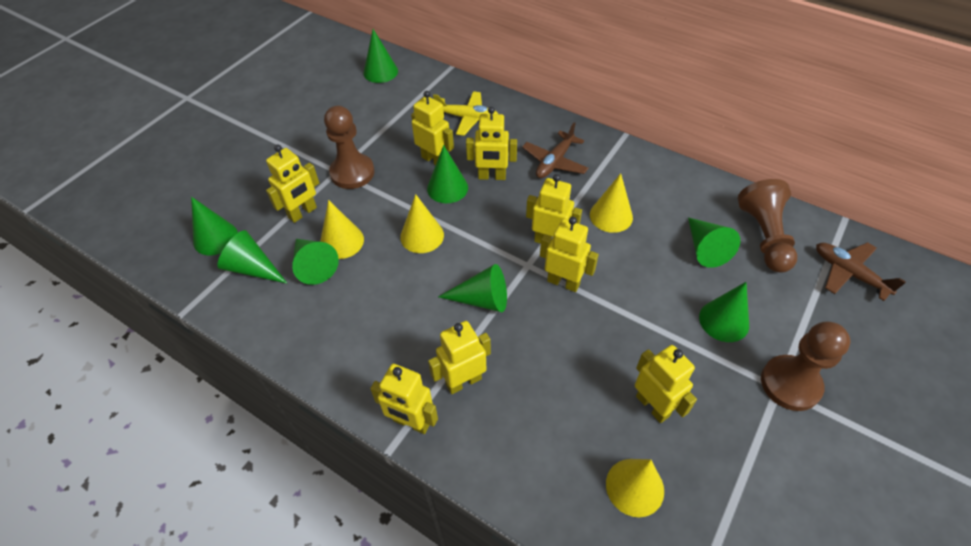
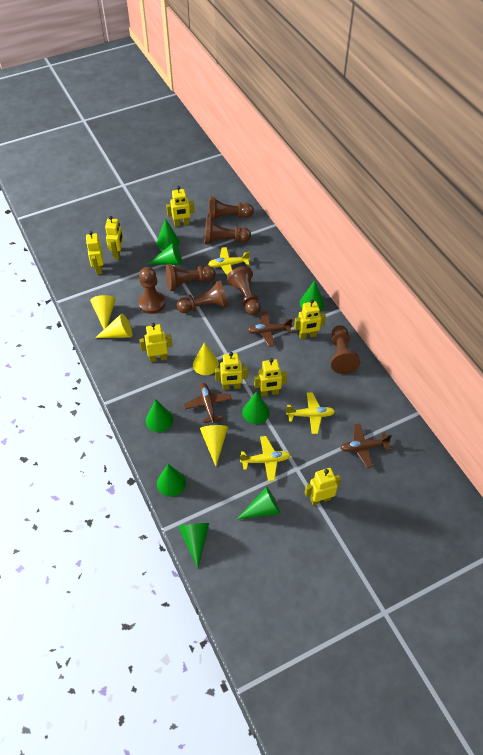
brown pawn: 3 -> 7
brown plane: 2 -> 3
yellow plane: 1 -> 3

